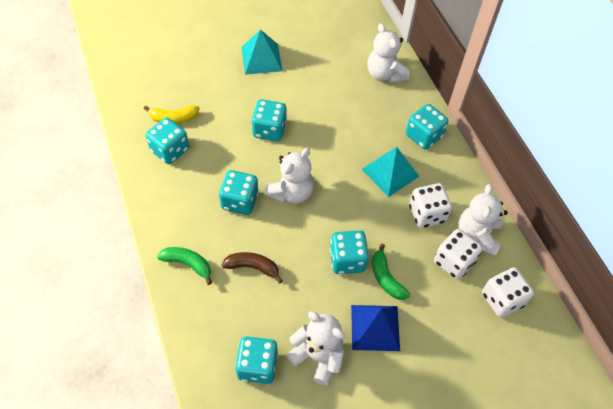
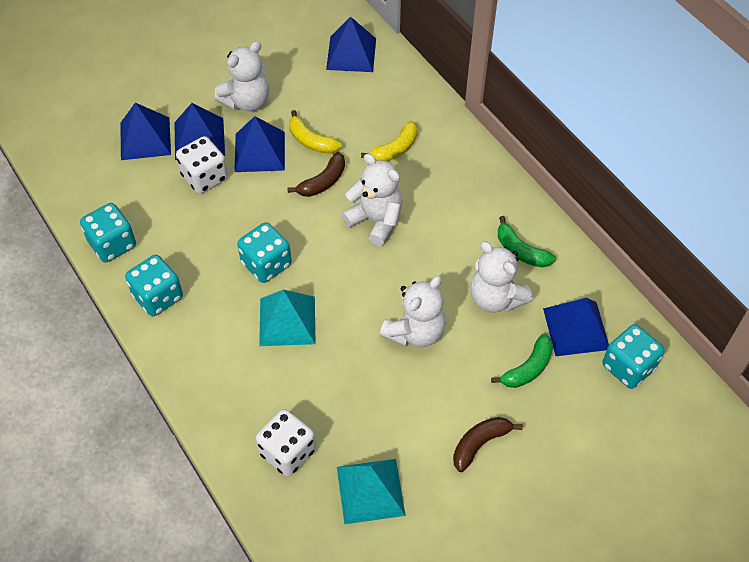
blue pyramid: 1 -> 5
brown banana: 1 -> 2
turquoise dice: 6 -> 4
white dice: 3 -> 2
yellow banana: 1 -> 2

